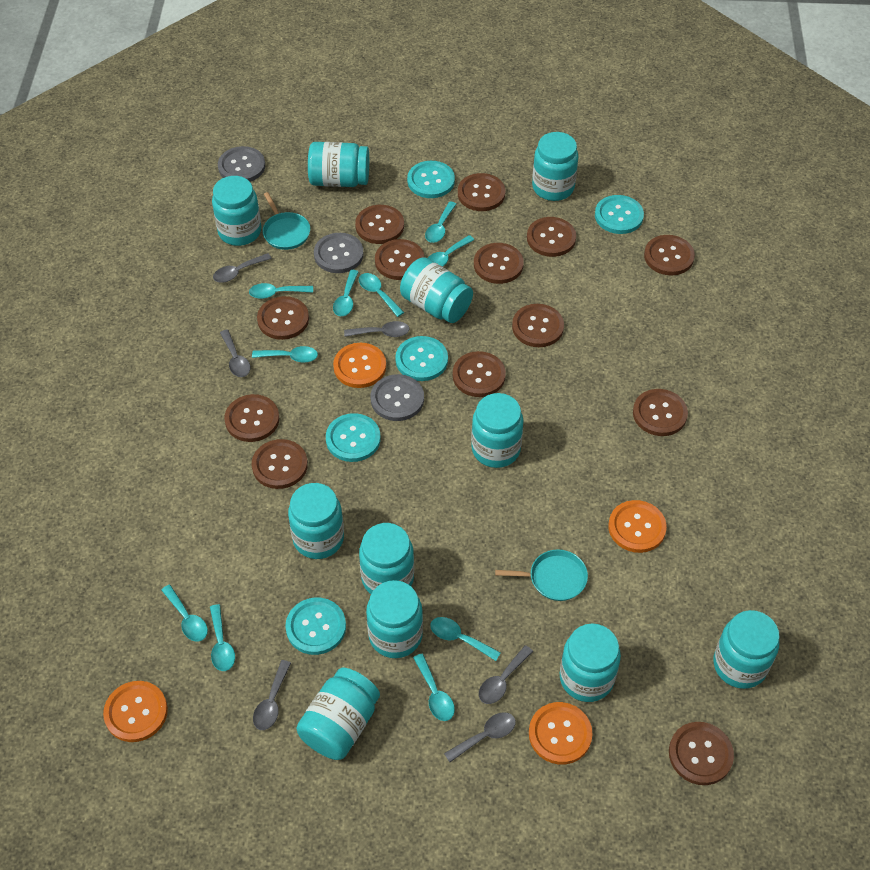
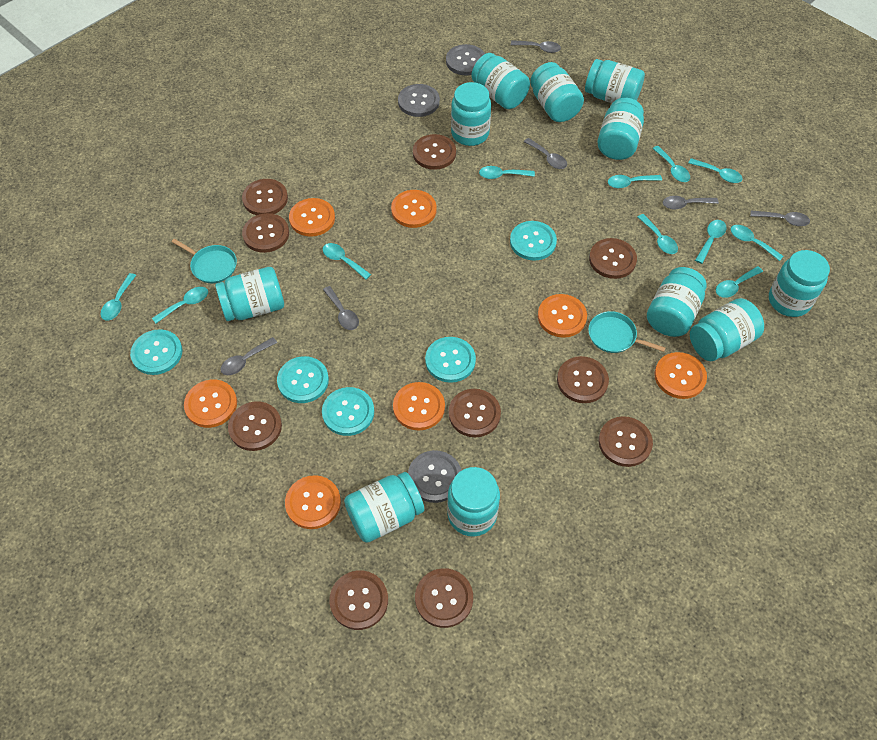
brown button: 13 -> 10
orange button: 4 -> 7
turquoise spoon: 10 -> 11

